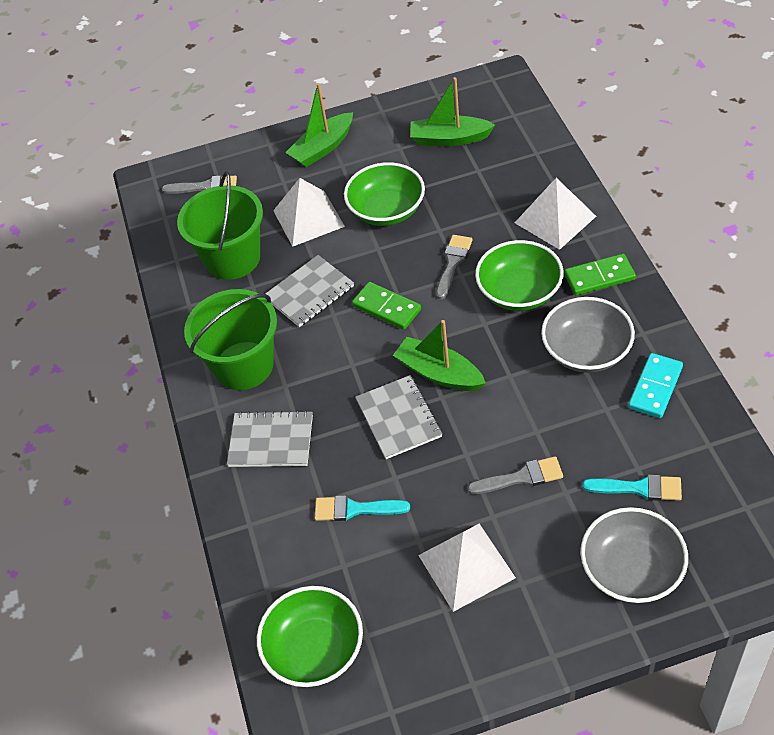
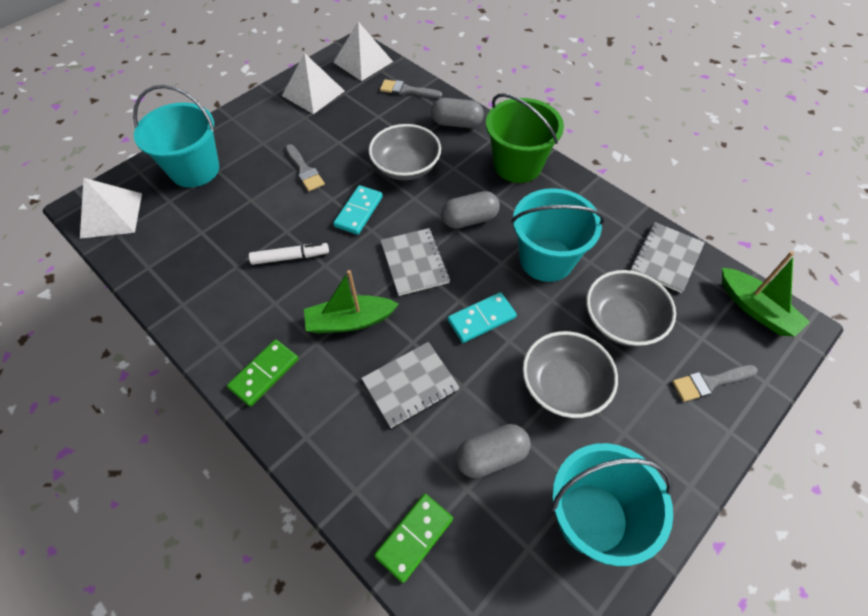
green boat: 3 -> 2
green bowl: 3 -> 0
green bucket: 2 -> 1
grey bowl: 2 -> 3
grey capsule: 0 -> 3
turquoise brush: 2 -> 0
turquoise bucket: 0 -> 3
turquoise domino: 1 -> 2
white marker: 0 -> 1

